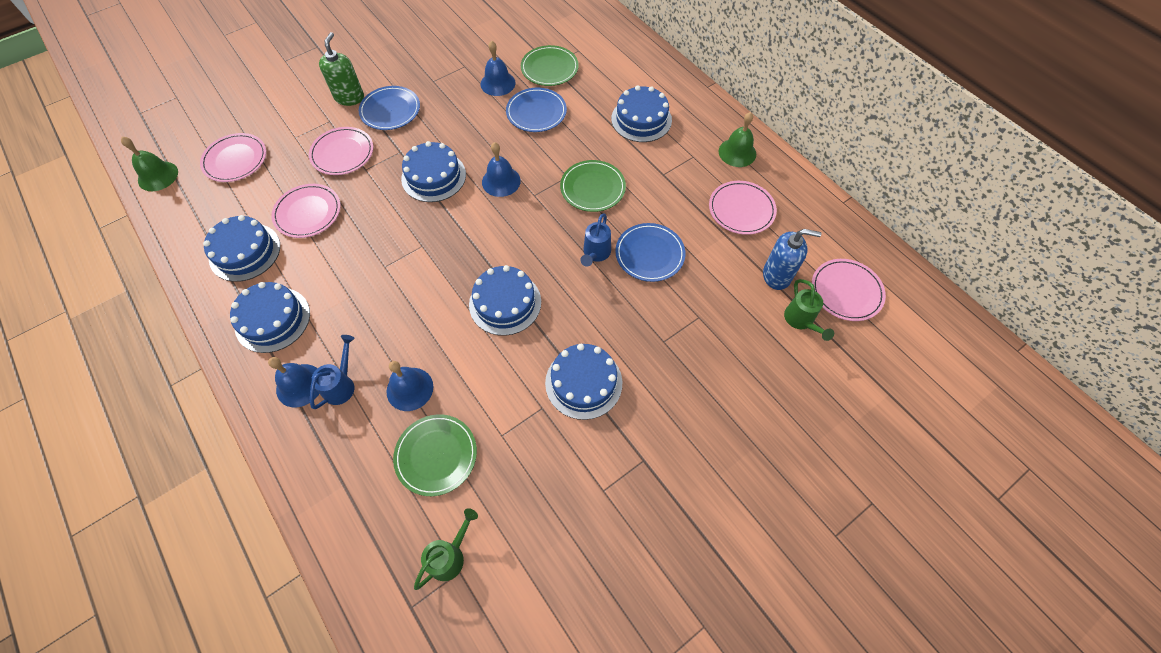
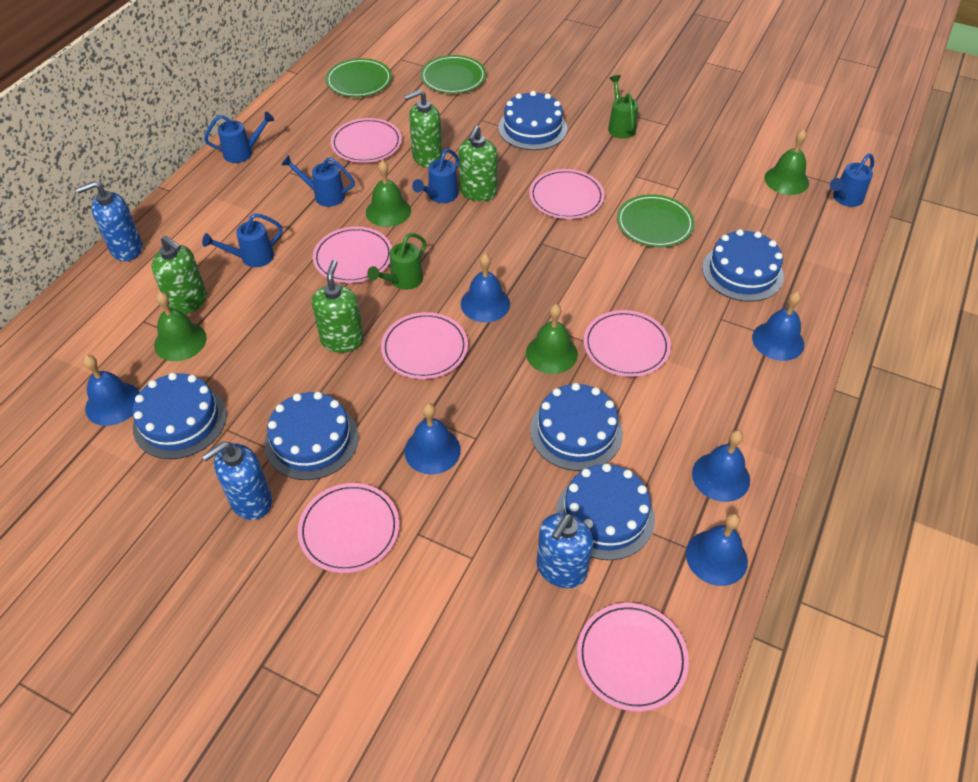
blue bell: 4 -> 6
blue plate: 3 -> 0
blue soap dispenser: 1 -> 3
blue watering can: 2 -> 5
green bell: 2 -> 4
green soap dispenser: 1 -> 4
pink plate: 5 -> 7

